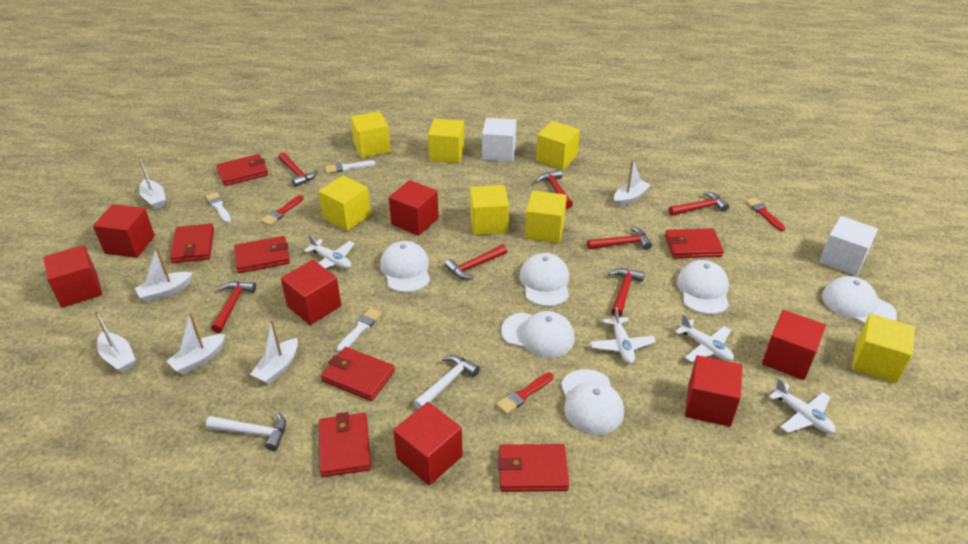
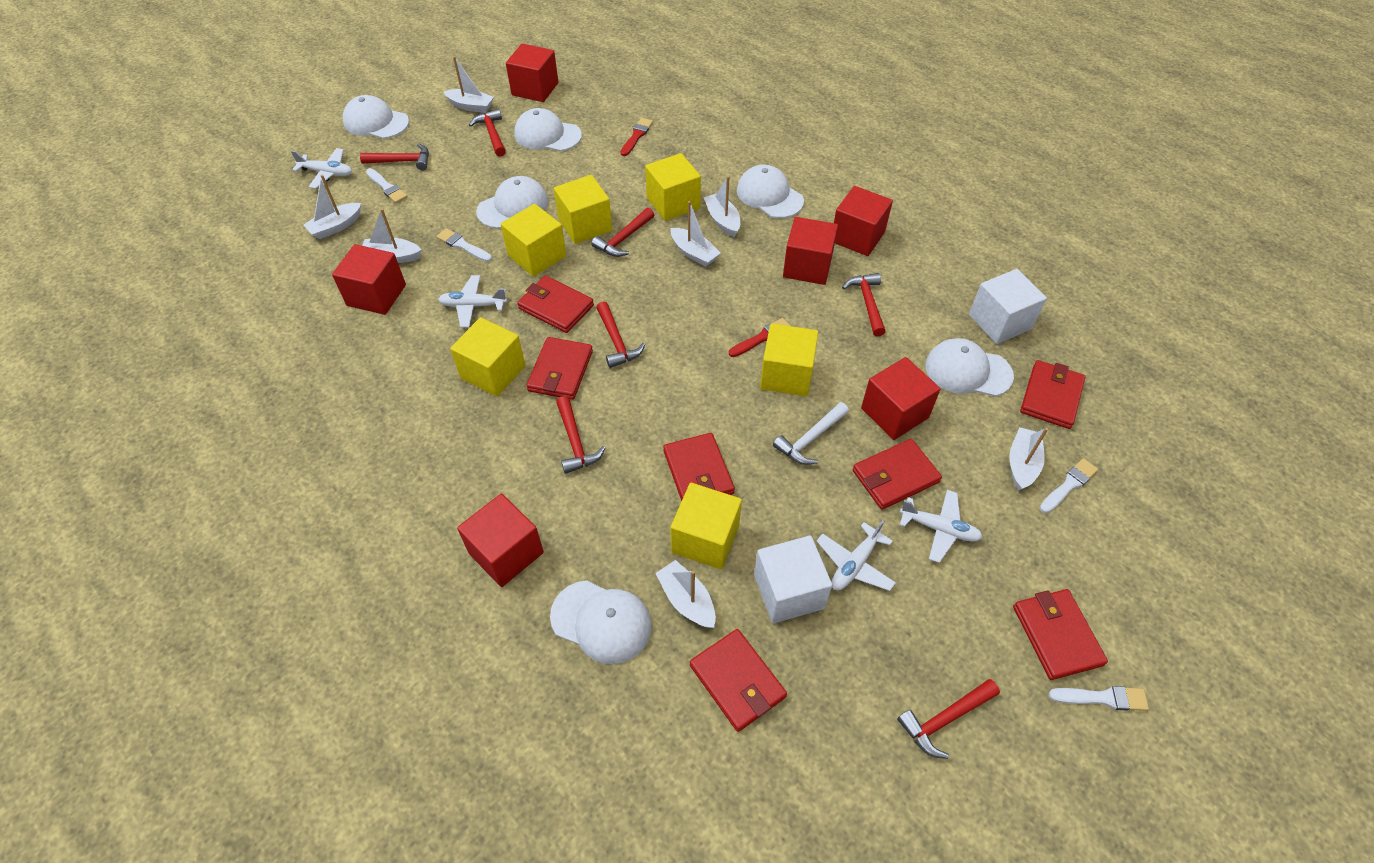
red brush: 3 -> 2
red cube: 7 -> 6
white boat: 6 -> 7
white brush: 3 -> 4
white hammer: 2 -> 1
yellow cube: 7 -> 6

